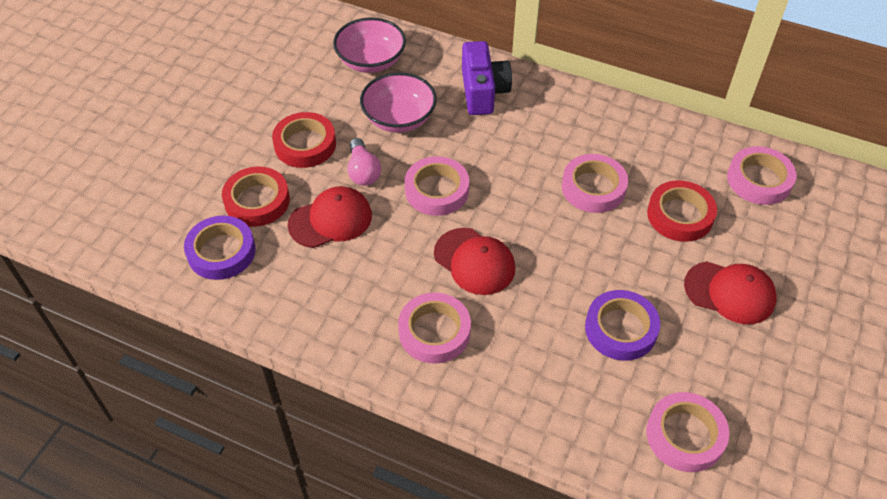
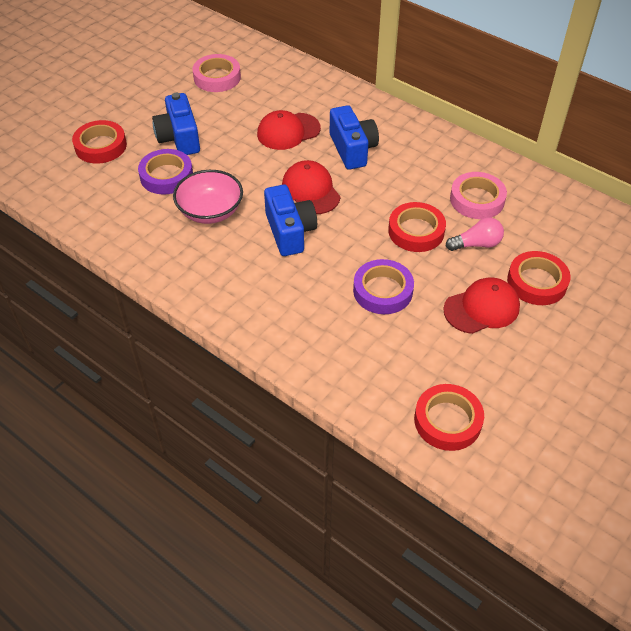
blue camera: 0 -> 3
pink bowl: 2 -> 1
pink tape: 5 -> 2
purple camera: 1 -> 0
red tape: 3 -> 4

